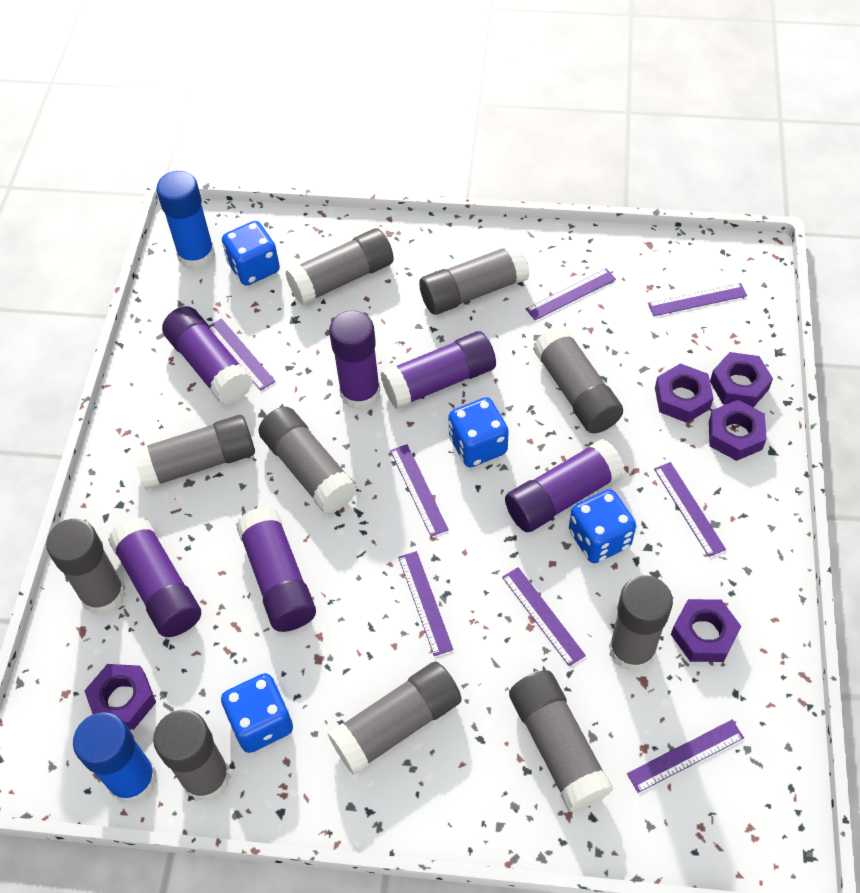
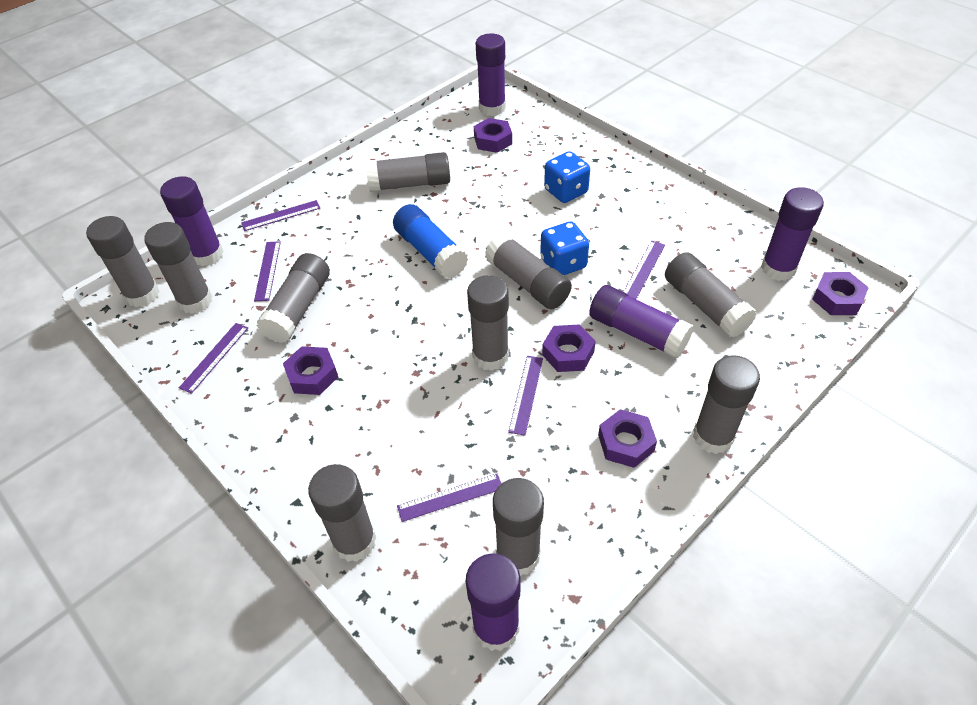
blue dice: 4 -> 2
blue glue stick: 2 -> 1
purple glue stick: 6 -> 5
purple ruler: 8 -> 6

